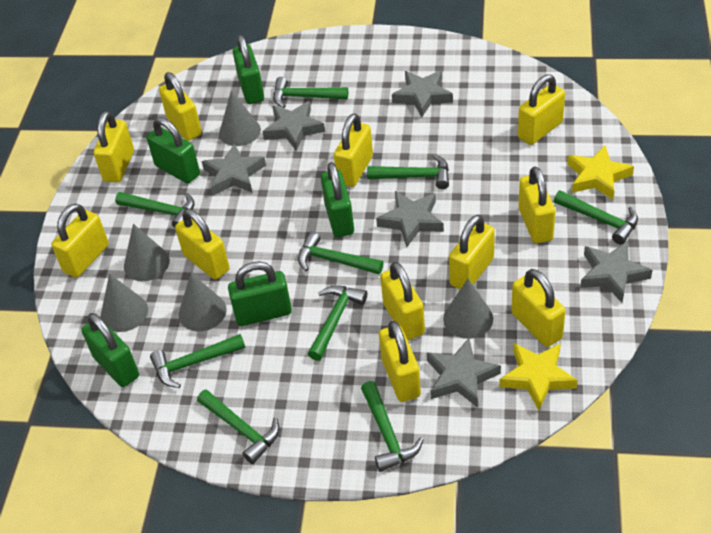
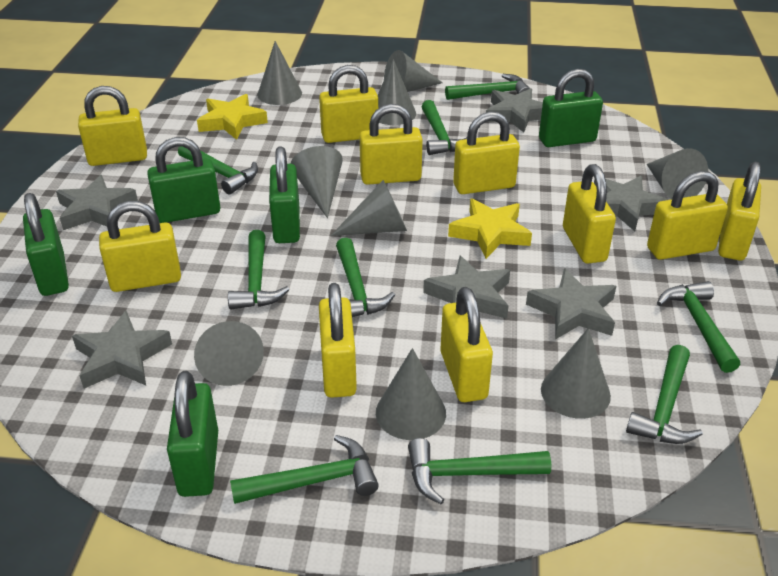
grey cone: 5 -> 9
yellow padlock: 11 -> 10

